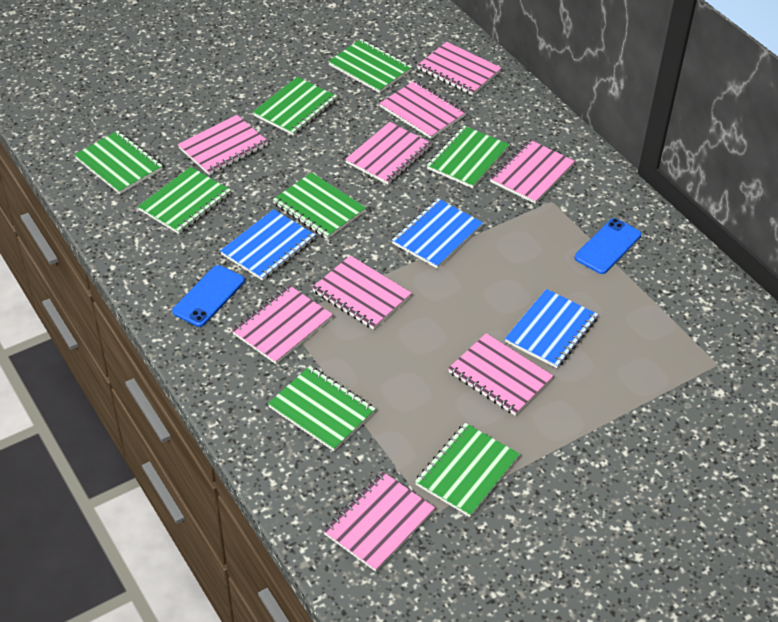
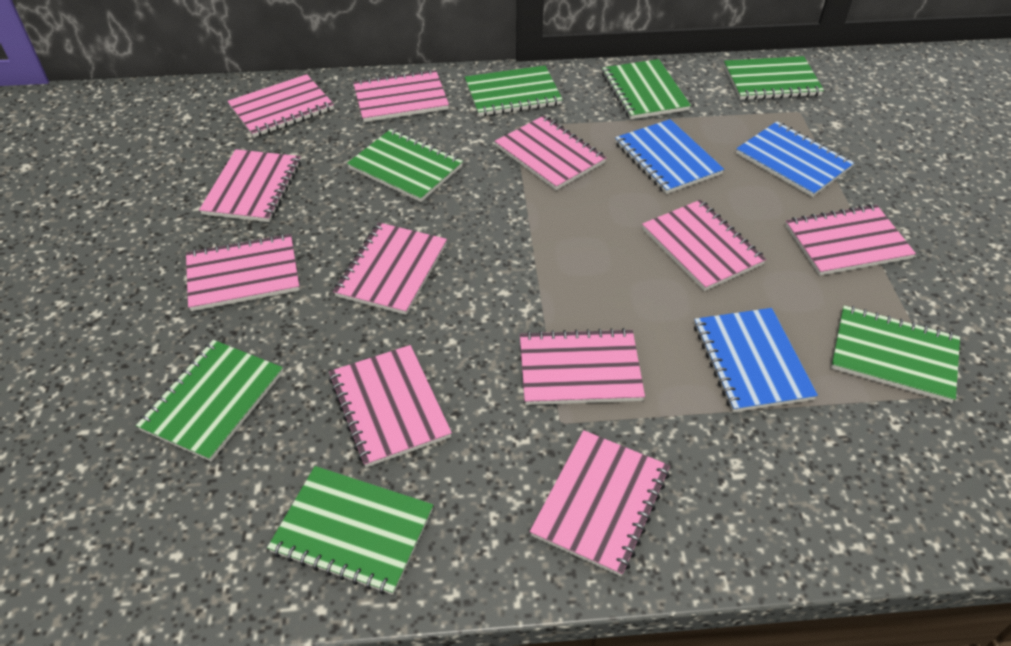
blue phone: 2 -> 0
green notebook: 8 -> 7
pink notebook: 9 -> 11

